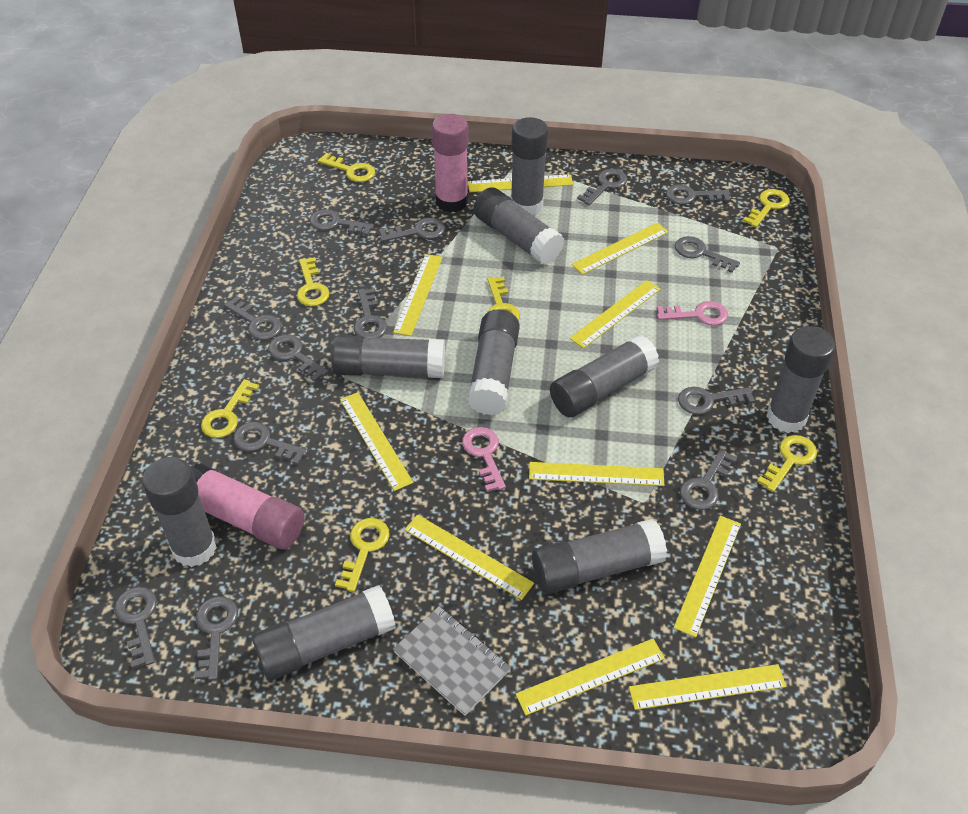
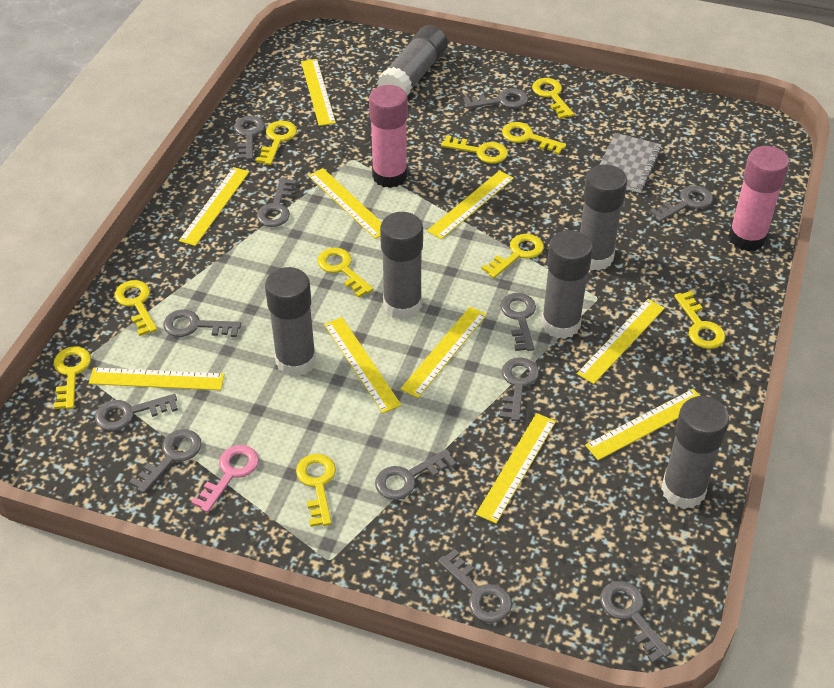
grey glue stick: 9 -> 6
grey key: 13 -> 12
pink key: 2 -> 1
yellow key: 7 -> 10

